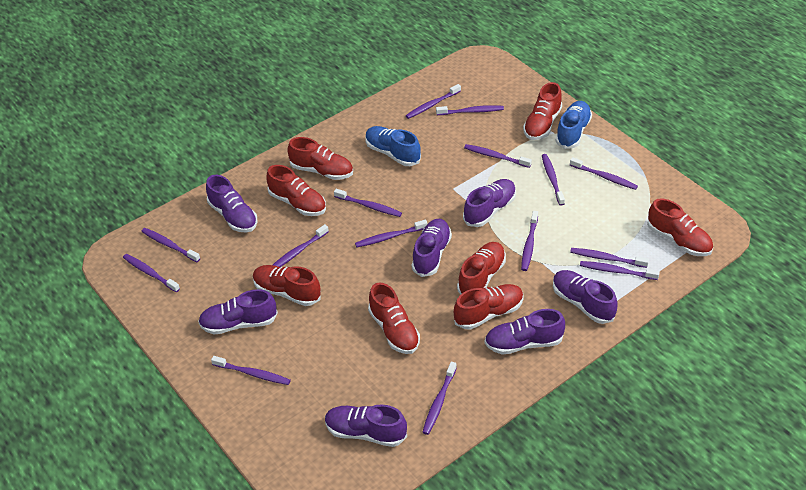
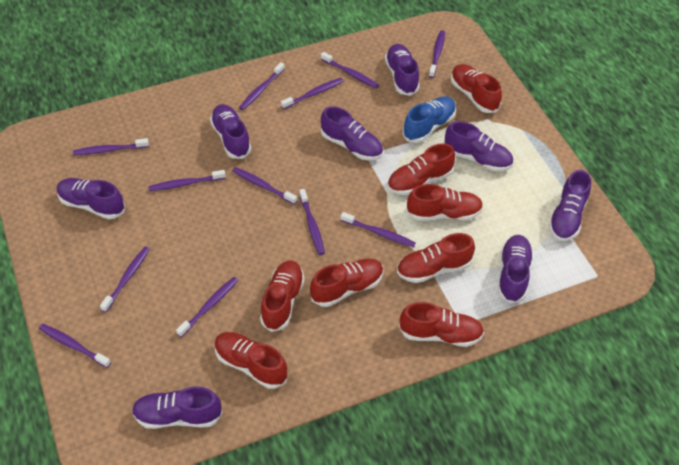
blue shoe: 2 -> 1
purple shoe: 7 -> 8
purple toothbrush: 15 -> 12

